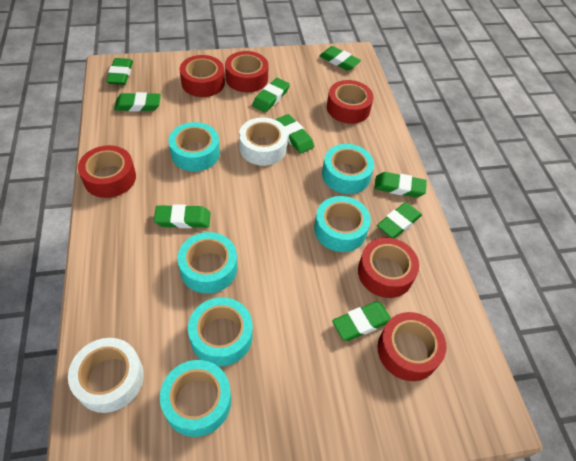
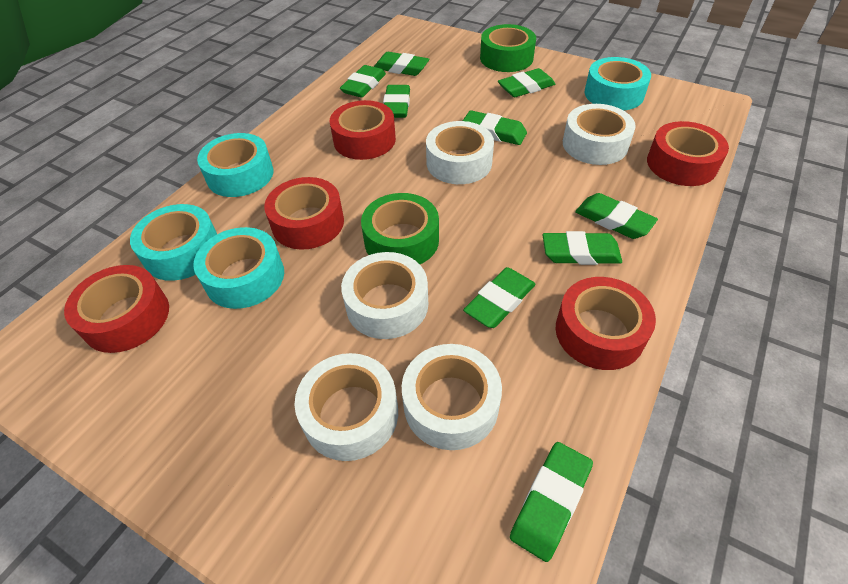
green tape: 0 -> 2
red tape: 6 -> 5
turquoise tape: 6 -> 4
white tape: 2 -> 5

